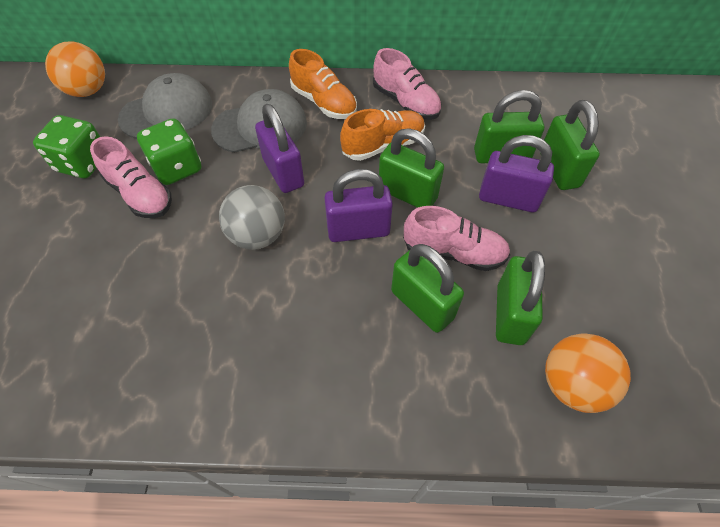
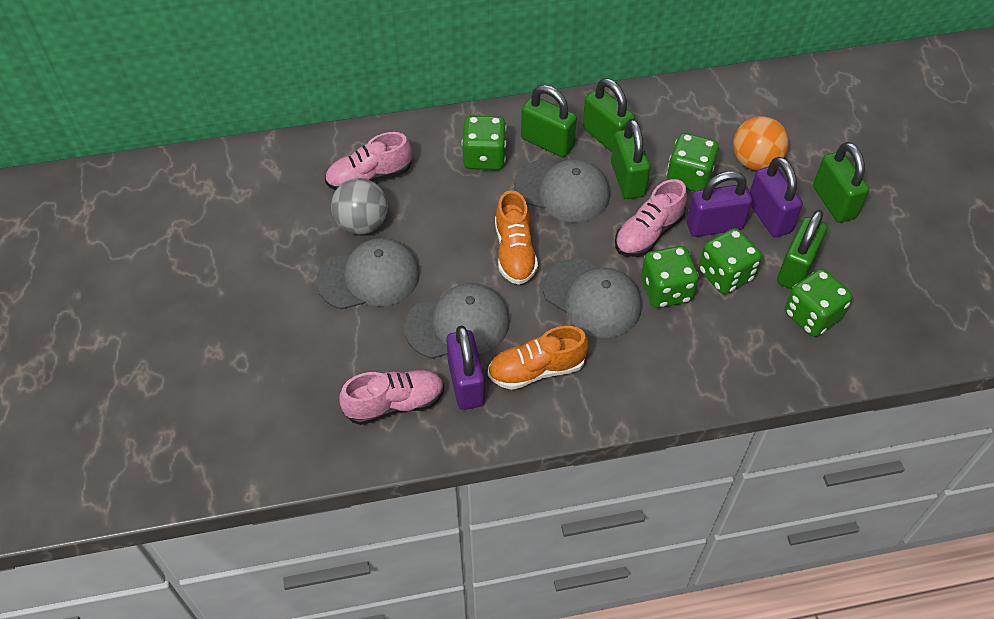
green dice: 2 -> 5
grey cap: 2 -> 4
orange ball: 2 -> 1

